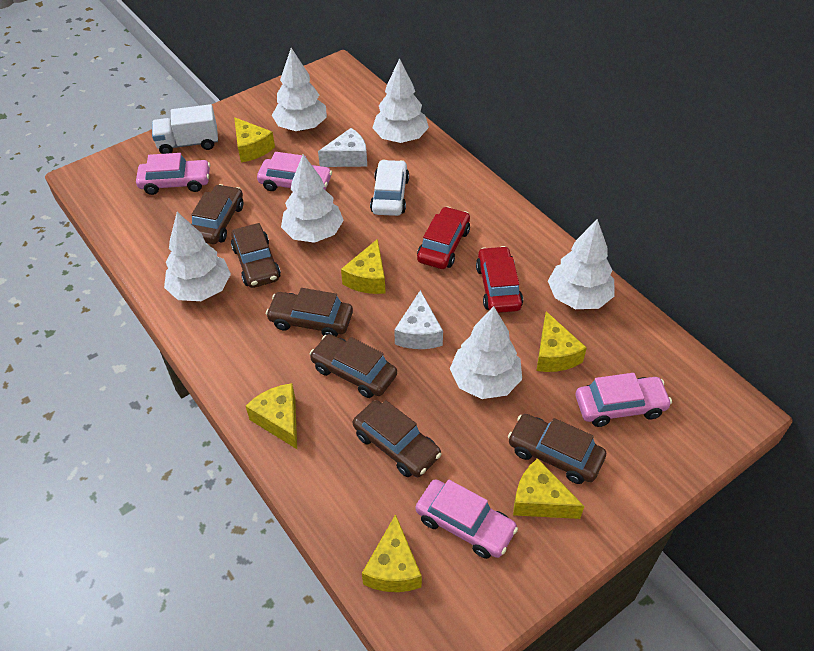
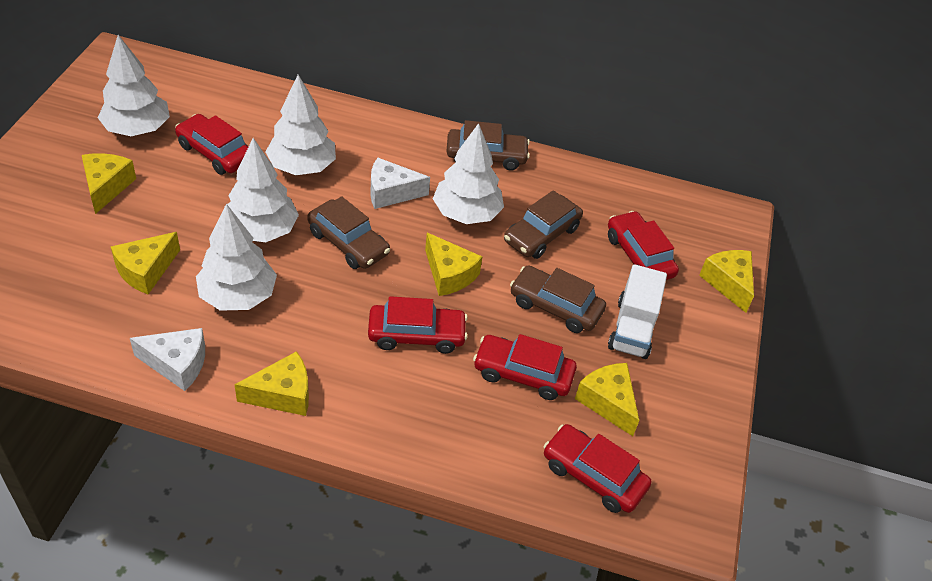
brown car: 6 -> 4
pink car: 4 -> 0
red car: 2 -> 5
white car: 1 -> 0
white tree: 6 -> 5

